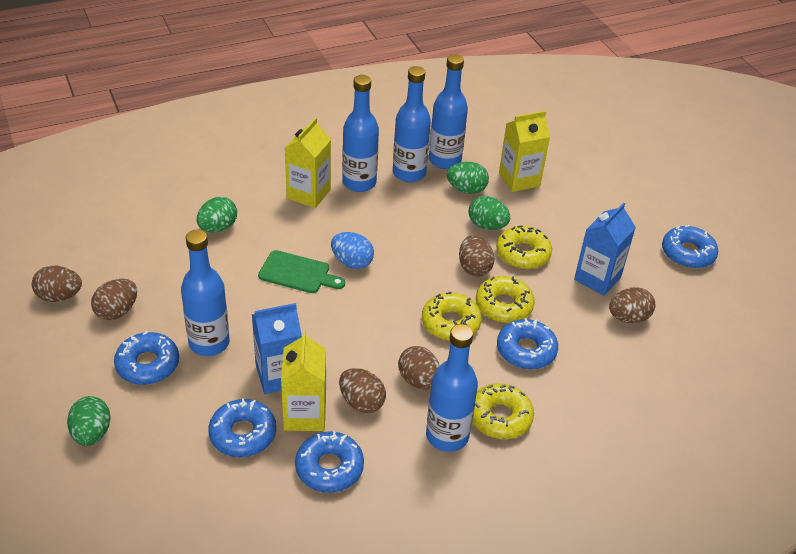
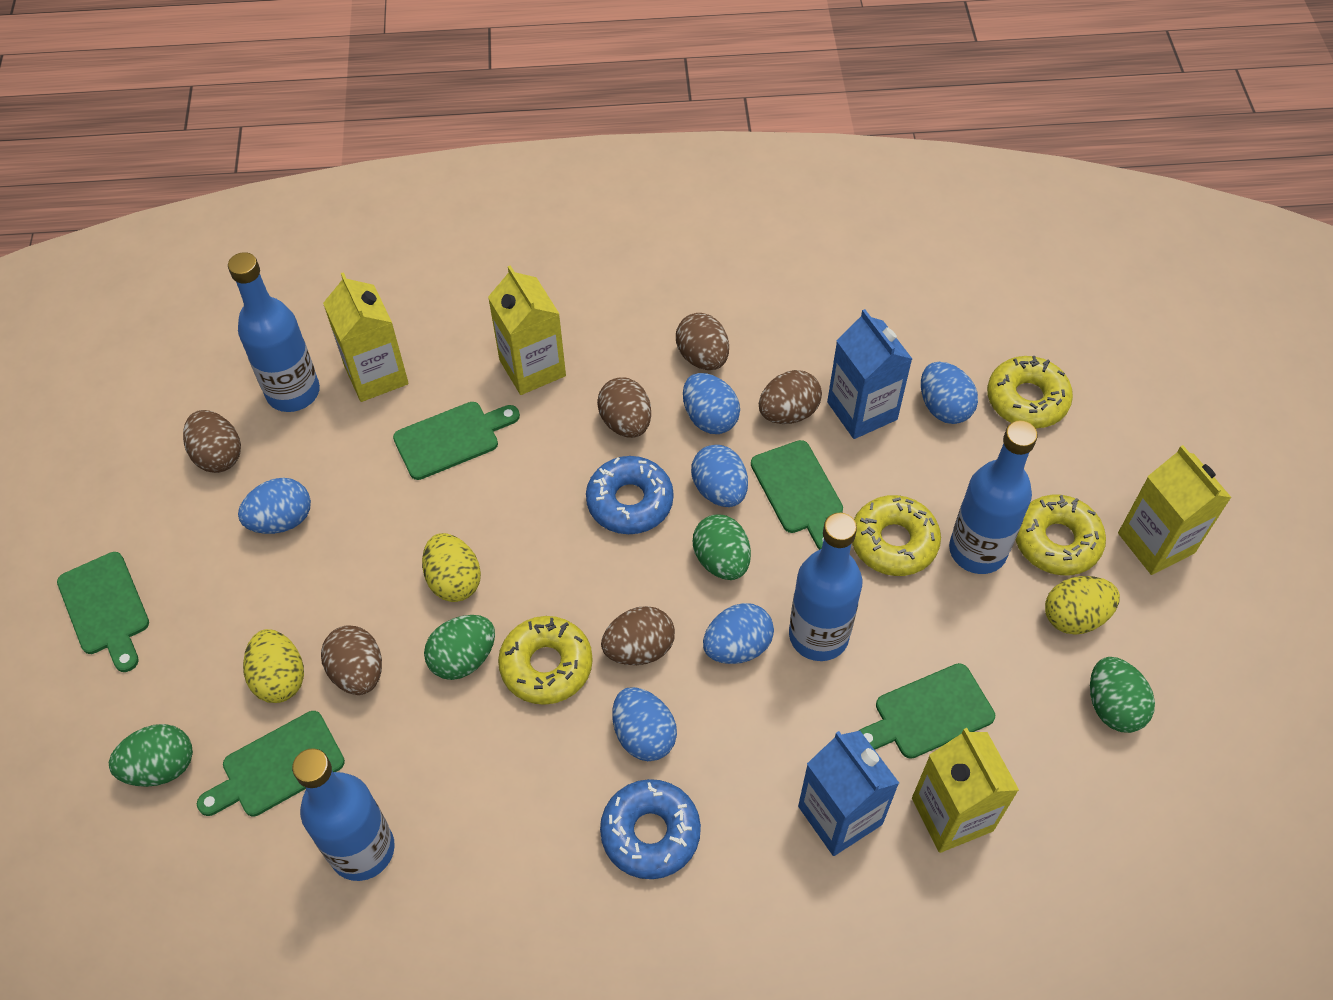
blue bottle: 5 -> 4
blue donut: 5 -> 2
blue egg: 1 -> 6
green cutting board: 1 -> 5
yellow carton: 3 -> 4
yellow egg: 0 -> 3

